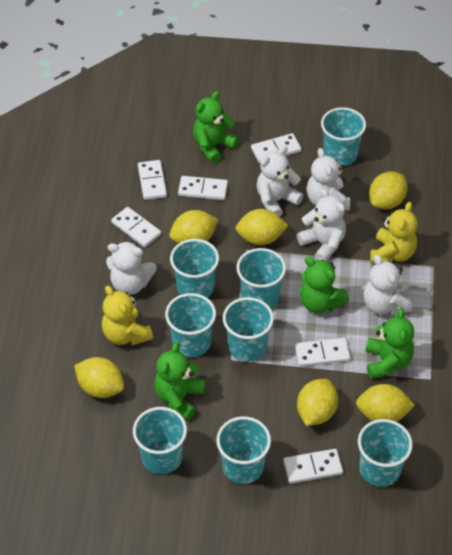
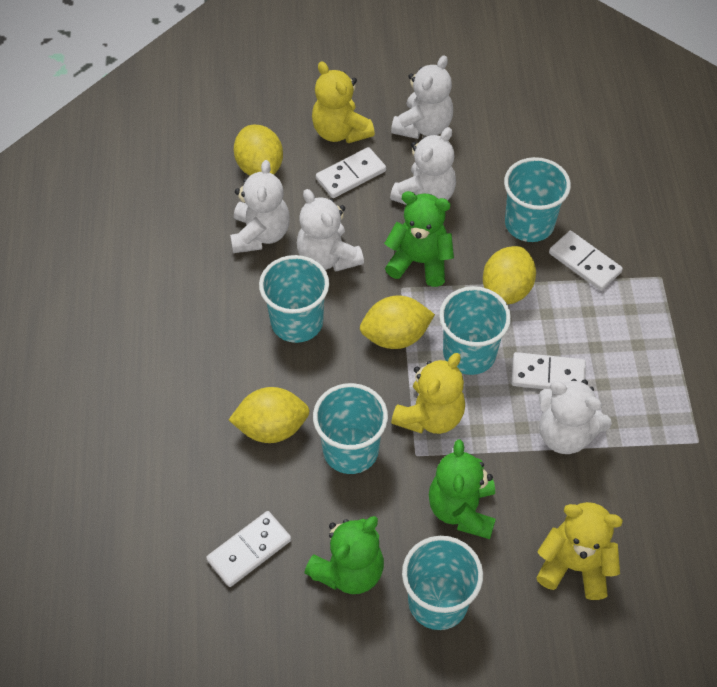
green teddy bear: 4 -> 3
turquoise cup: 8 -> 5
white domino: 6 -> 4
yellow lemon: 6 -> 4
yellow teddy bear: 2 -> 3

